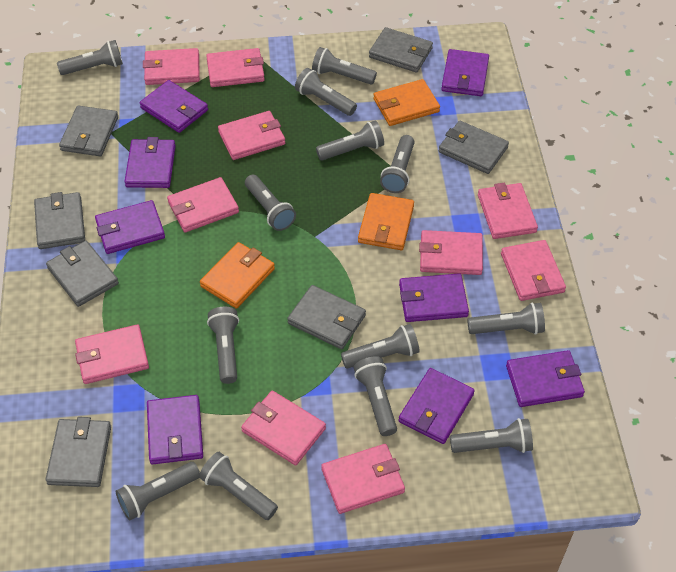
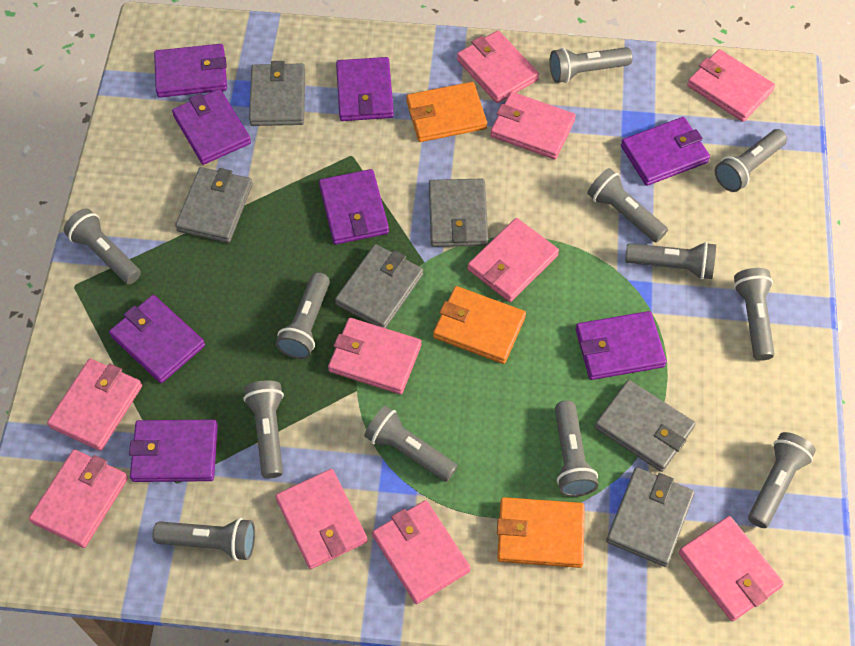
grey flashlight: 13 -> 12
grey wallet: 7 -> 6

